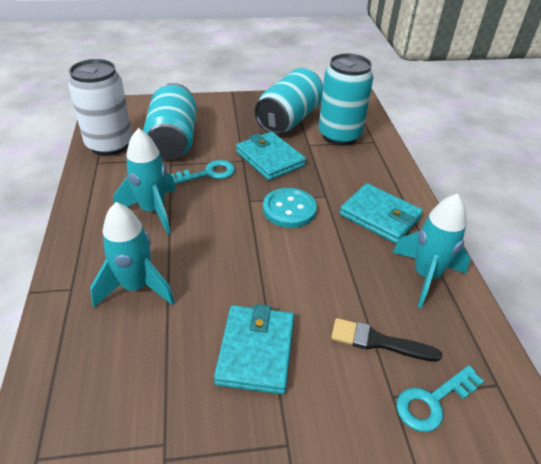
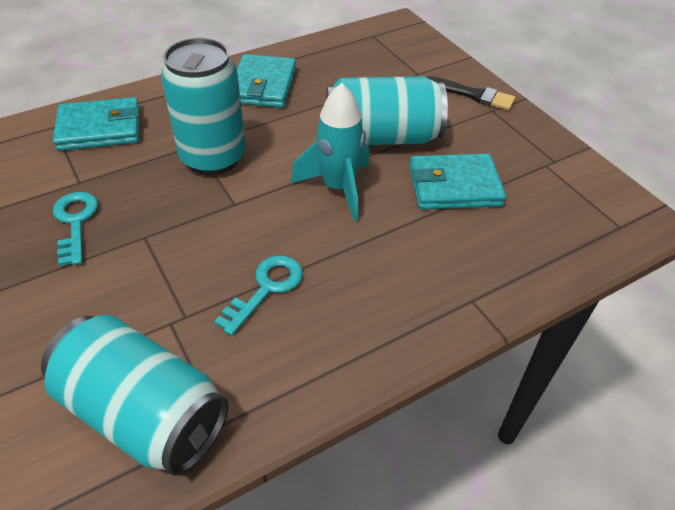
turquoise button: 1 -> 0
turquoise rocket: 3 -> 1
white can: 1 -> 0

